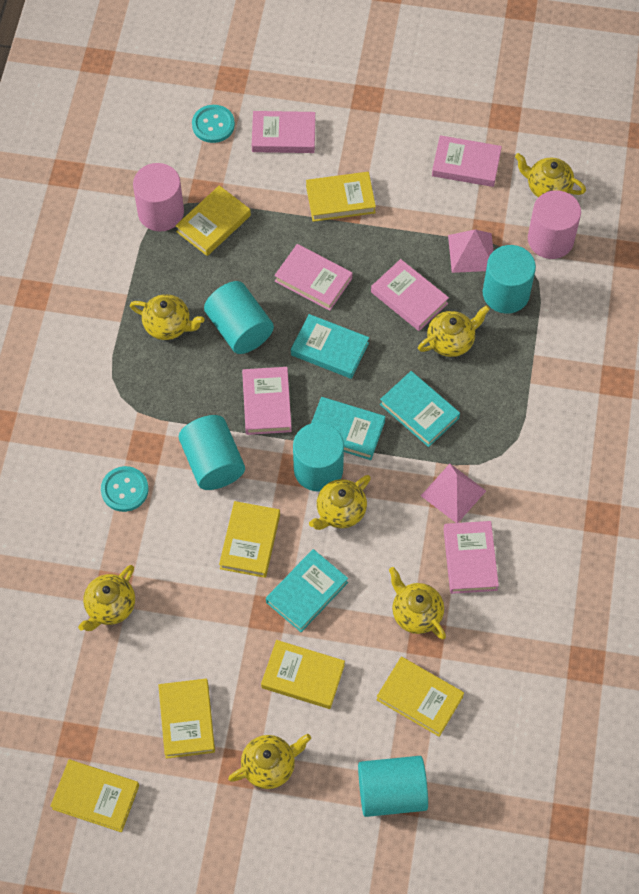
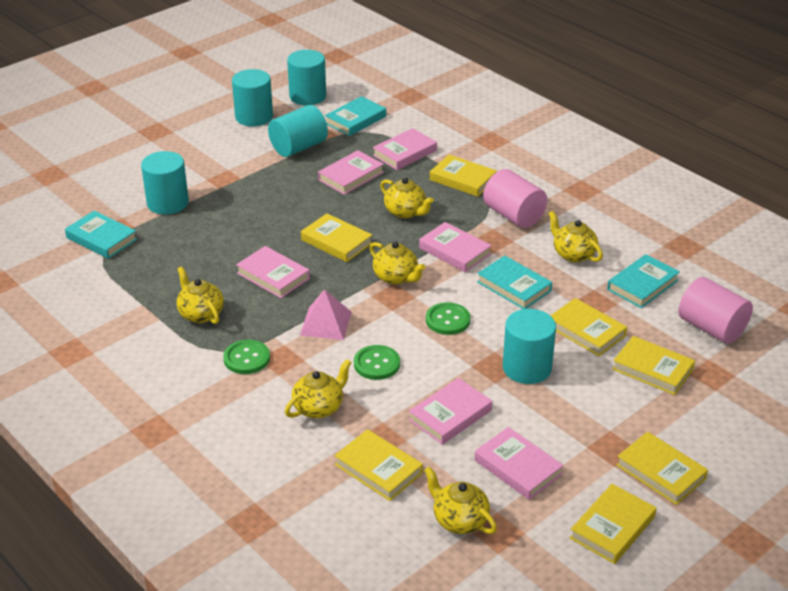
green button: 0 -> 3
pink pyramid: 2 -> 1
turquoise button: 2 -> 0
yellow teapot: 7 -> 6

